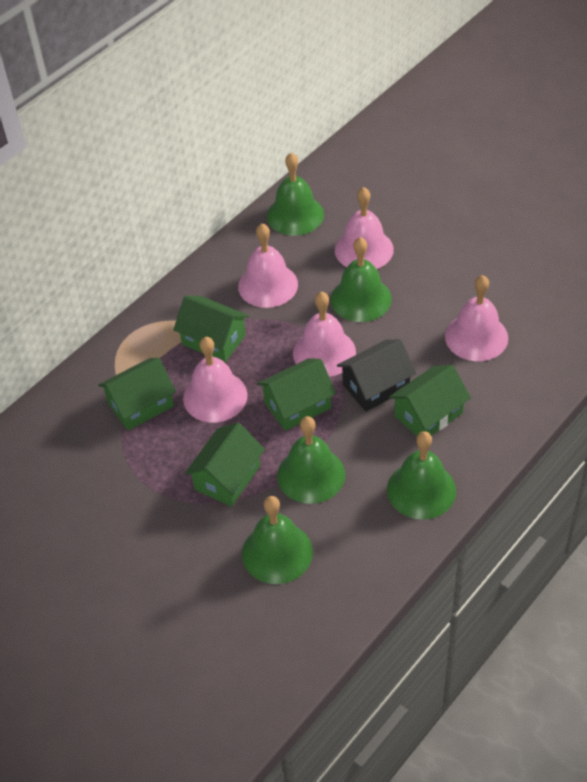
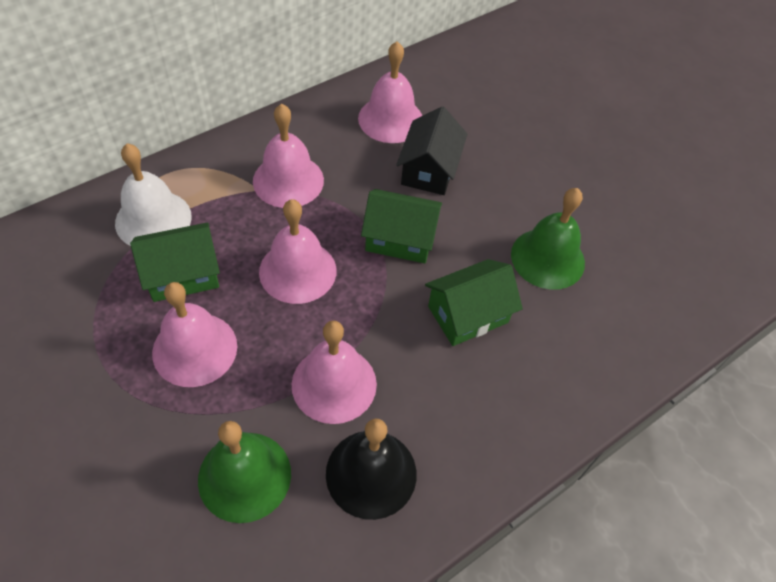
black bell: 0 -> 1
green bell: 5 -> 2
green house: 5 -> 3
white bell: 0 -> 1

